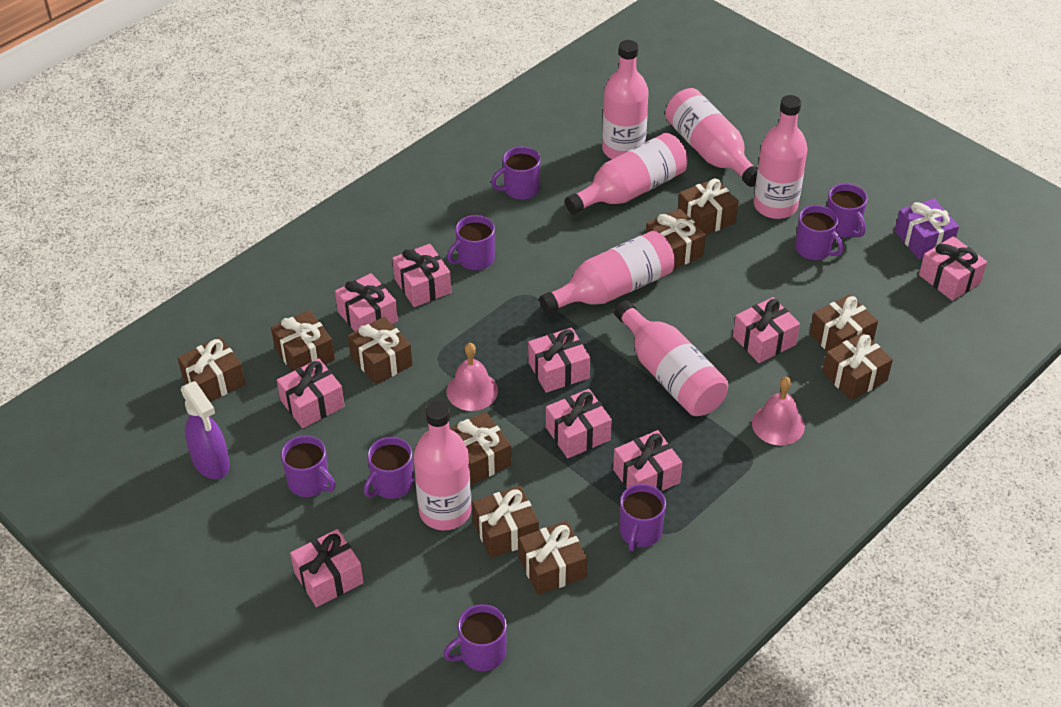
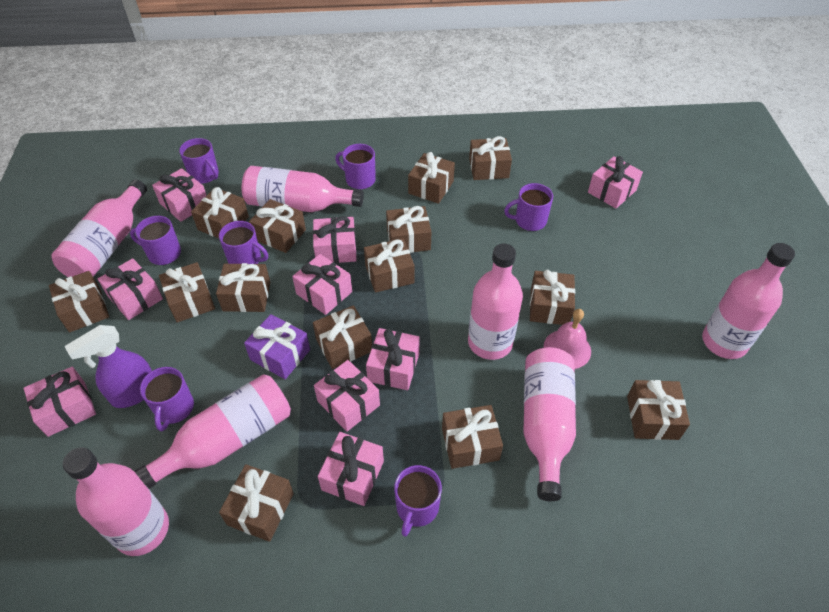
brown gift: 10 -> 14
pink bell: 2 -> 1
purple mug: 8 -> 7

